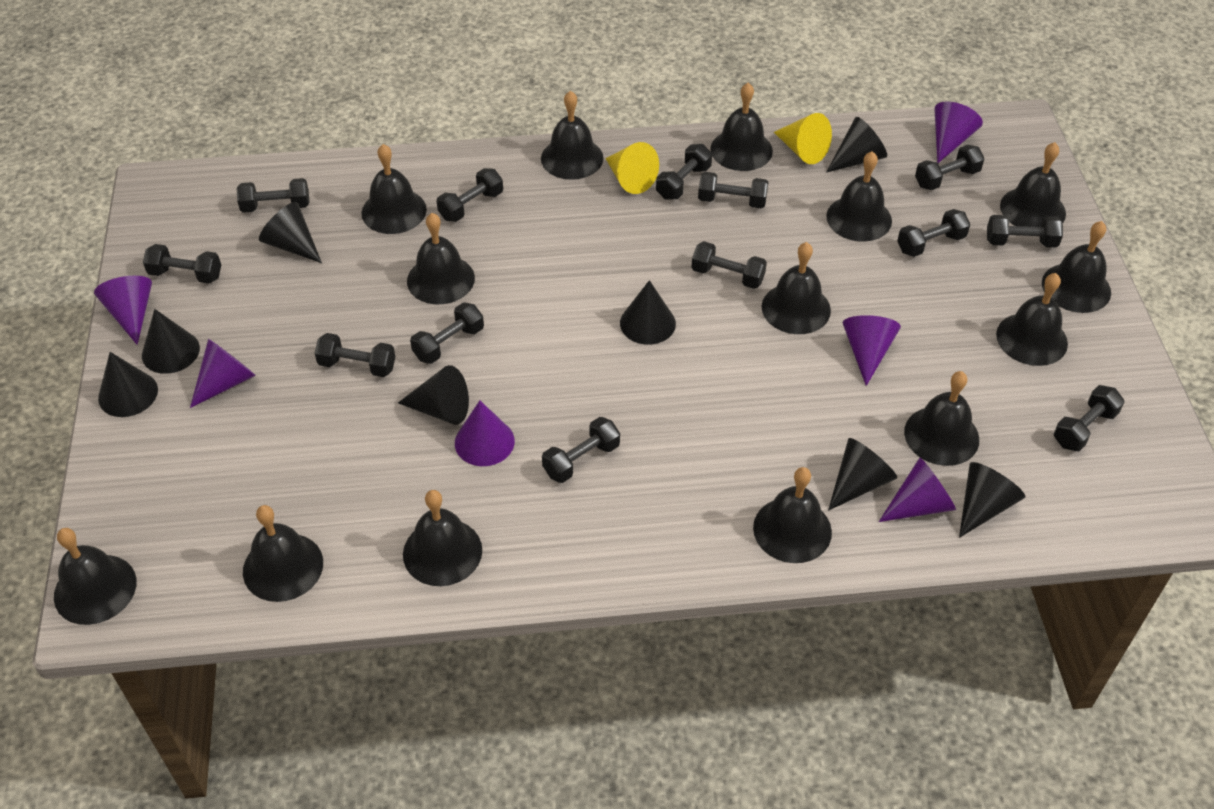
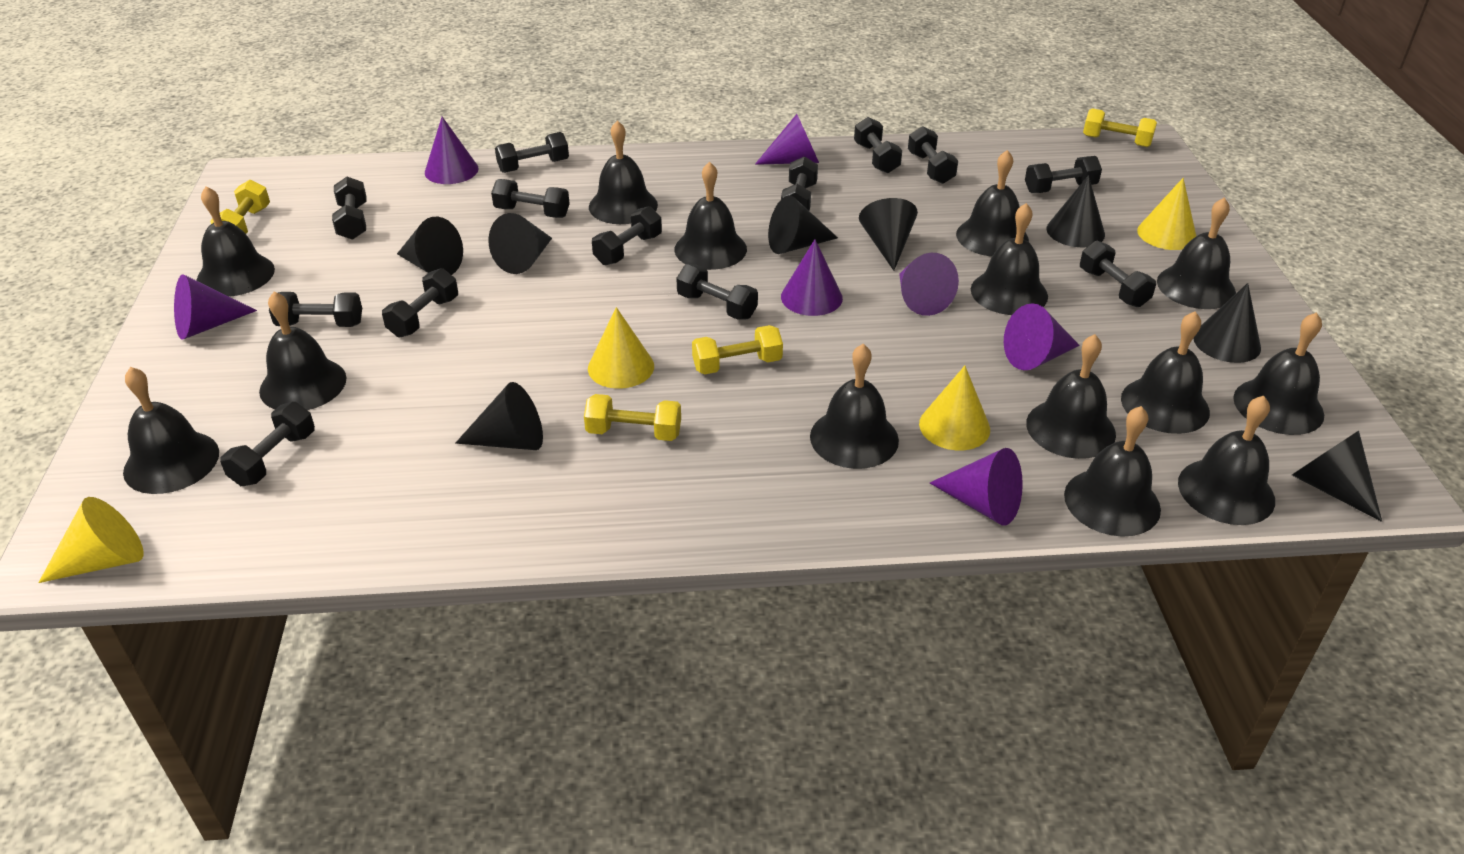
purple cone: 6 -> 7
yellow cone: 2 -> 4
yellow dumbbell: 0 -> 4

